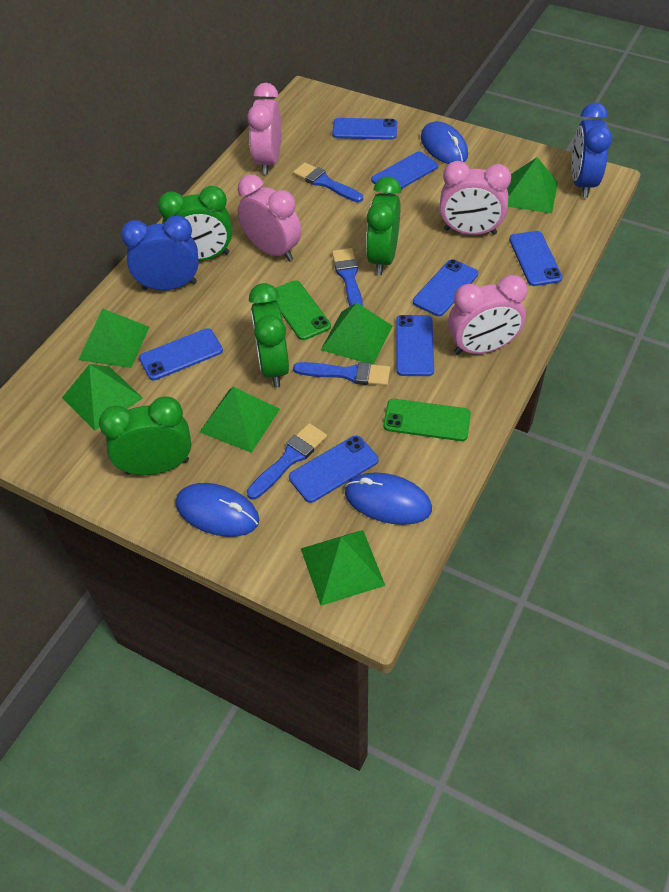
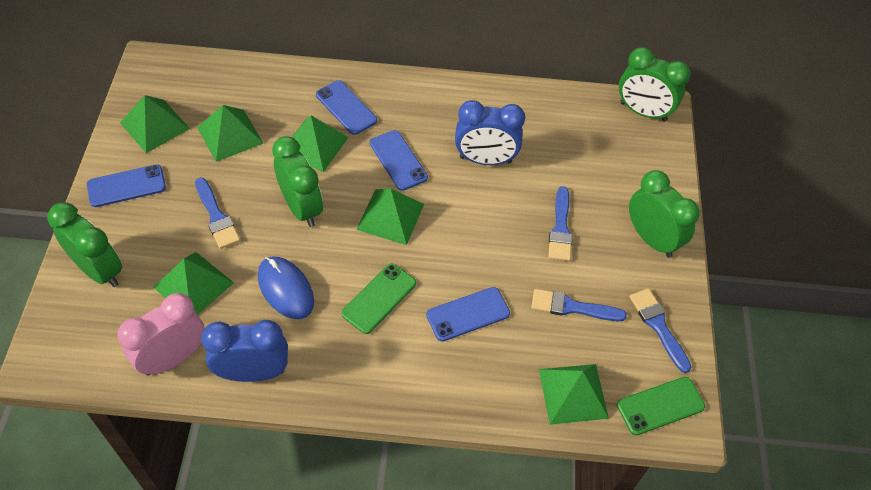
blue mouse: 3 -> 1
blue phone: 7 -> 4
pink clock: 4 -> 1

